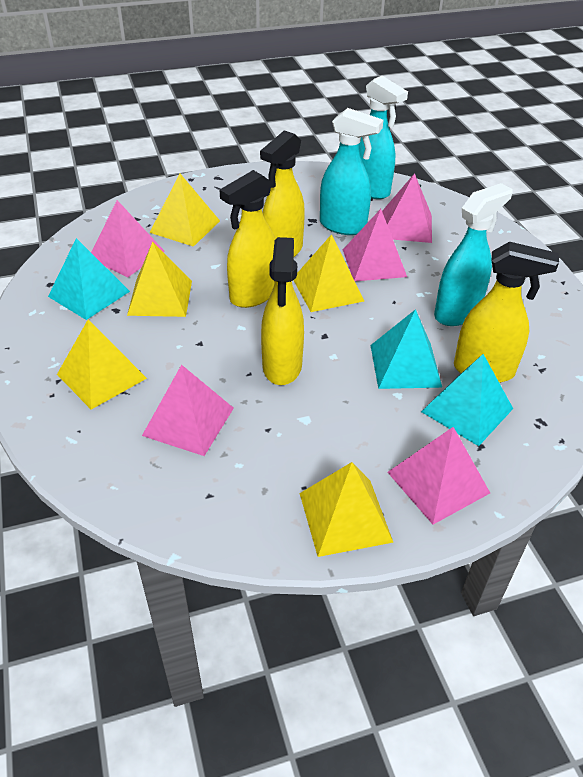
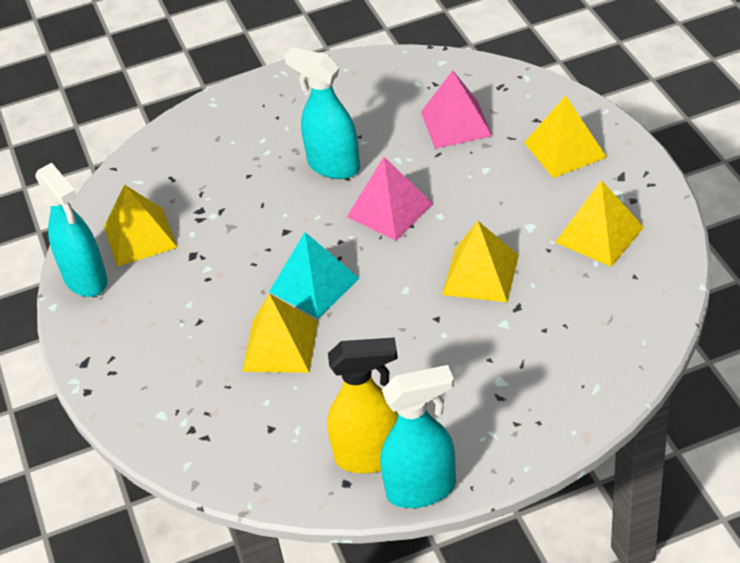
pink pyramid: 5 -> 2
turquoise pyramid: 3 -> 1
yellow spray bottle: 4 -> 1

